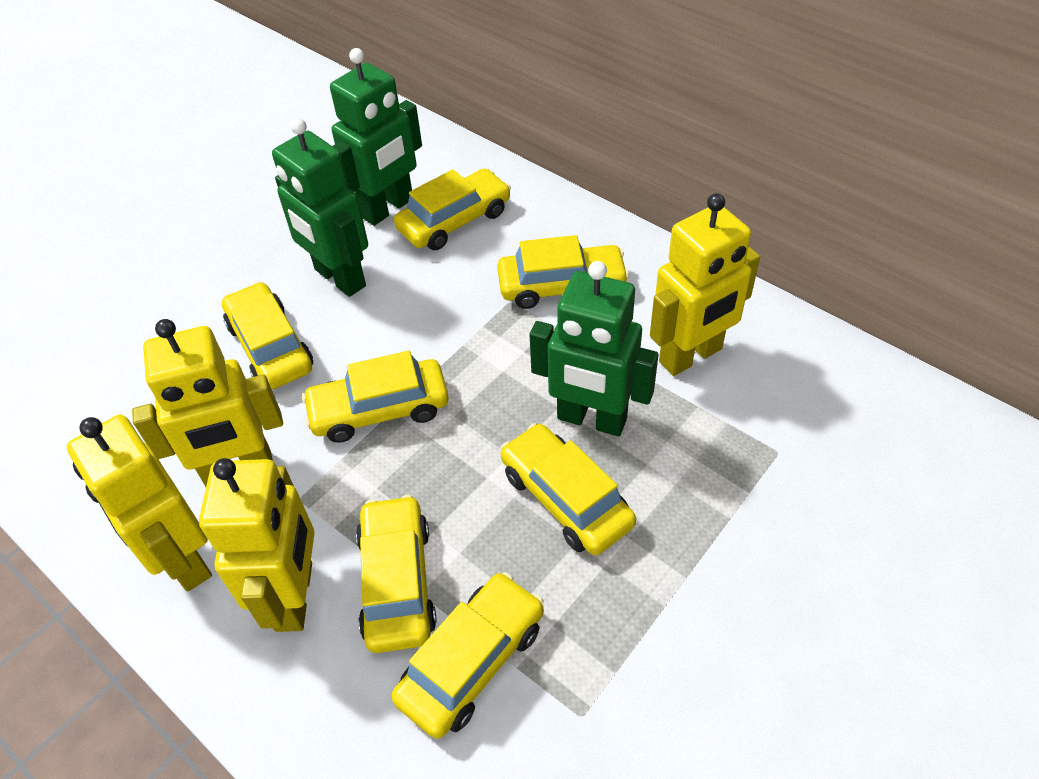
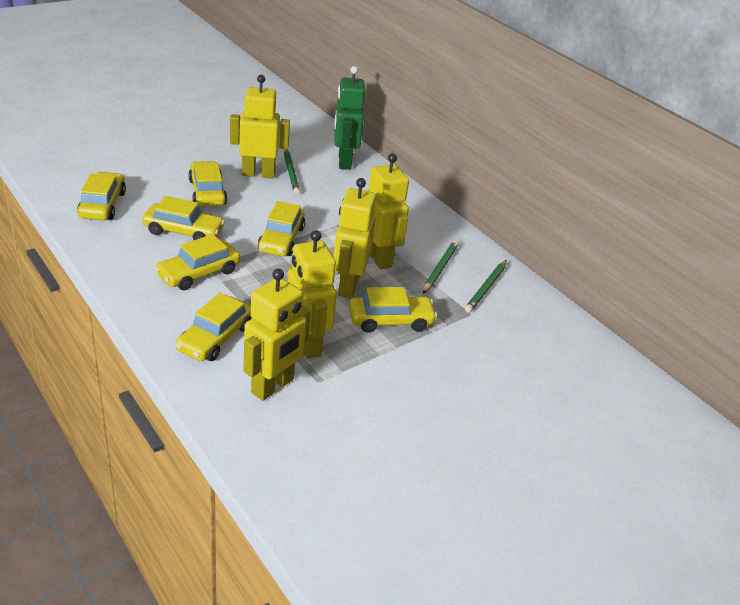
green pencil: 0 -> 3
green robot: 3 -> 1
yellow robot: 4 -> 5

